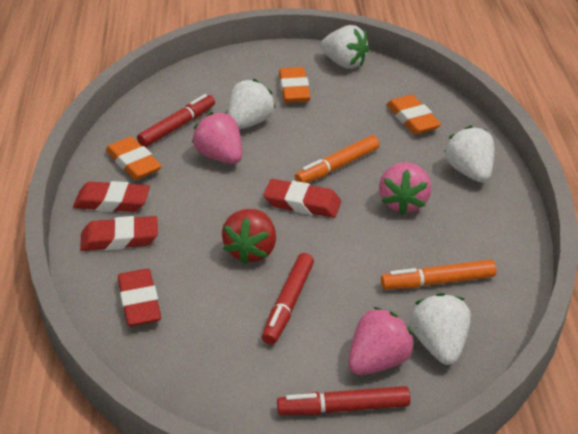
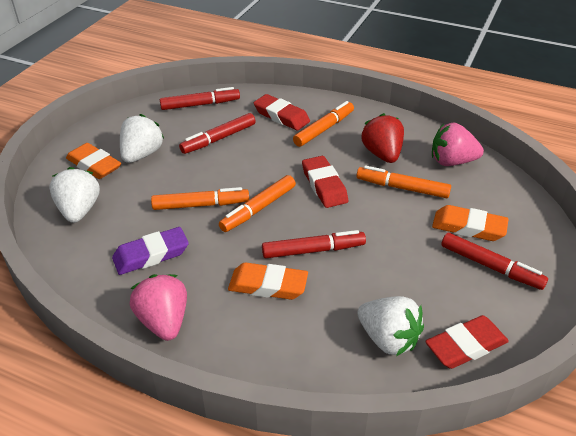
orange marker: 2 -> 4
pink strawberry: 3 -> 2
purple eraser: 0 -> 1
red eraser: 4 -> 3
red marker: 3 -> 4
white strawberry: 4 -> 3

